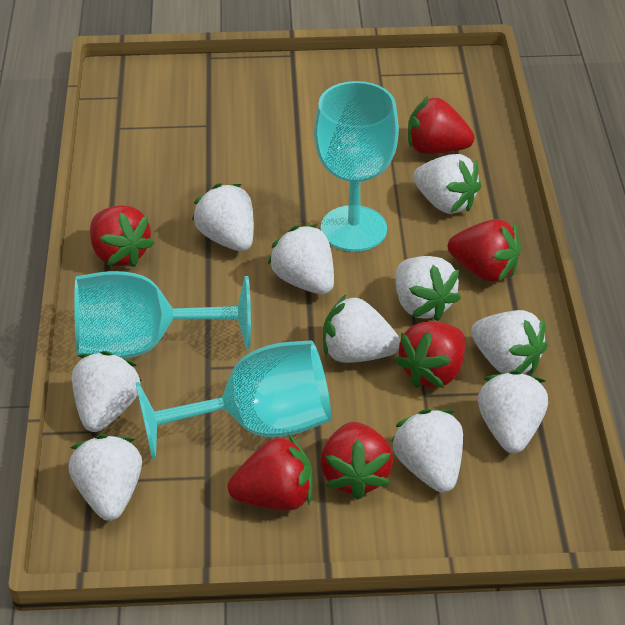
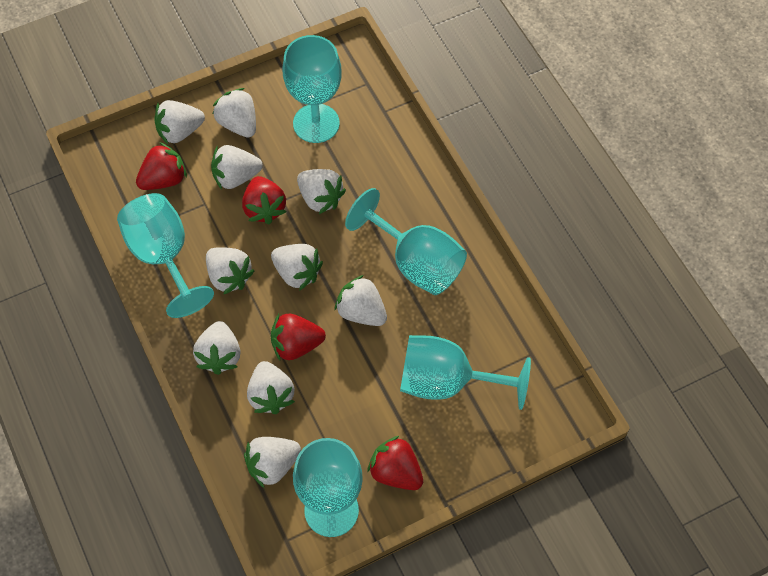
red strawberry: 6 -> 4
turquoise goblet: 3 -> 5

